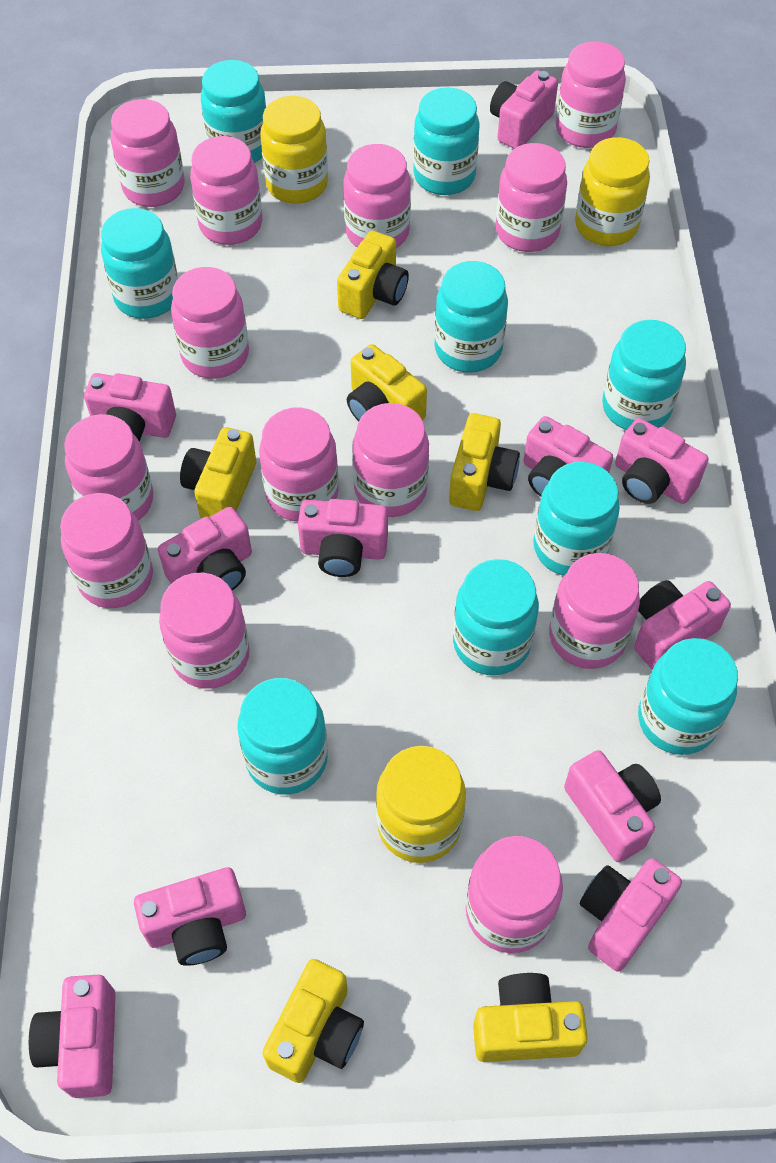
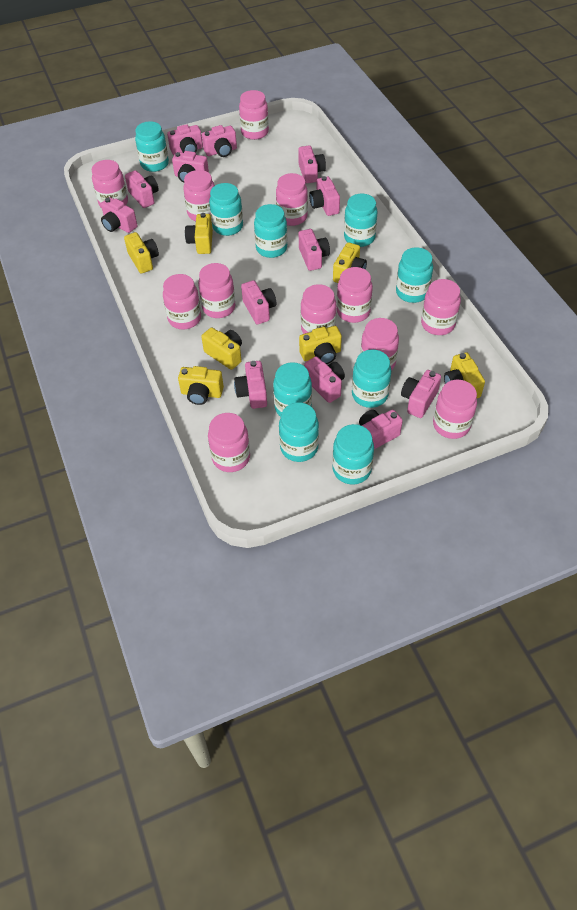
pink camera: 11 -> 13
pink jar: 13 -> 12
yellow camera: 6 -> 7
yellow jar: 3 -> 0

